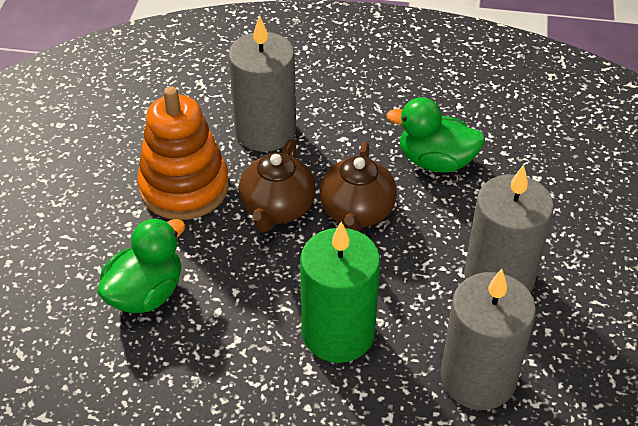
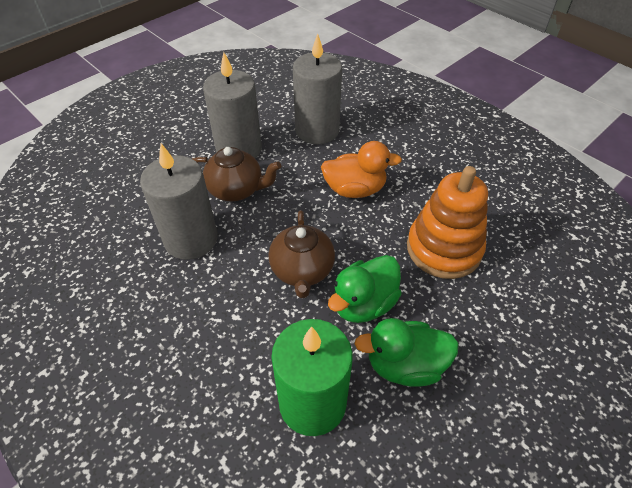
orange duck: 0 -> 1

